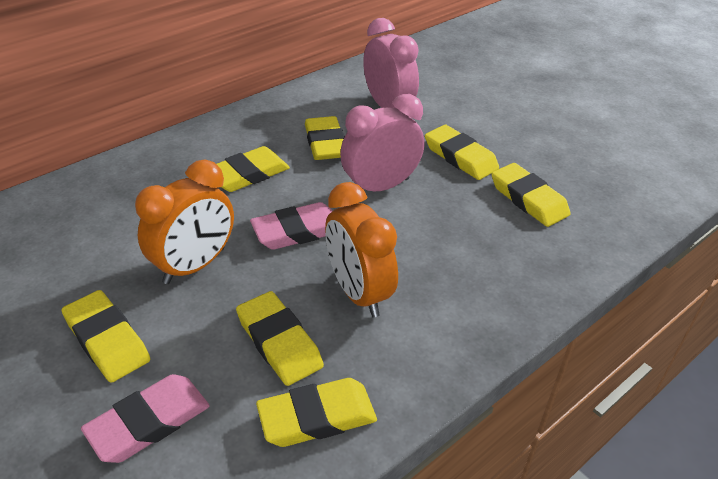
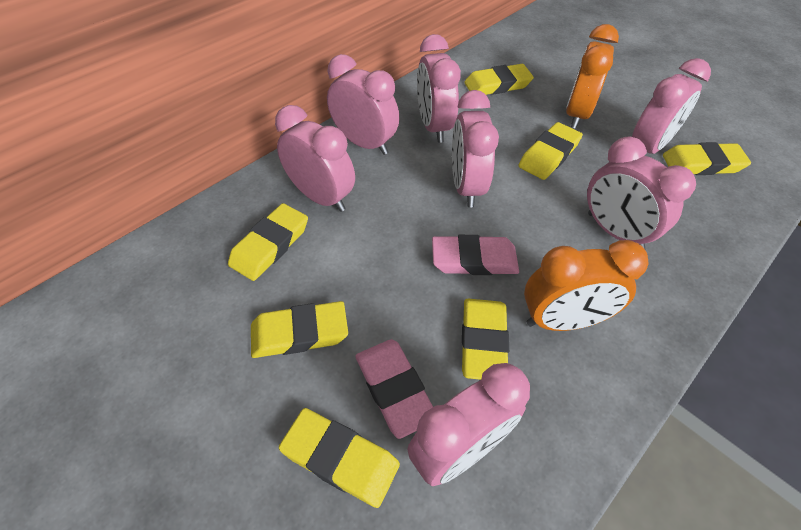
pink clock: 2 -> 7

